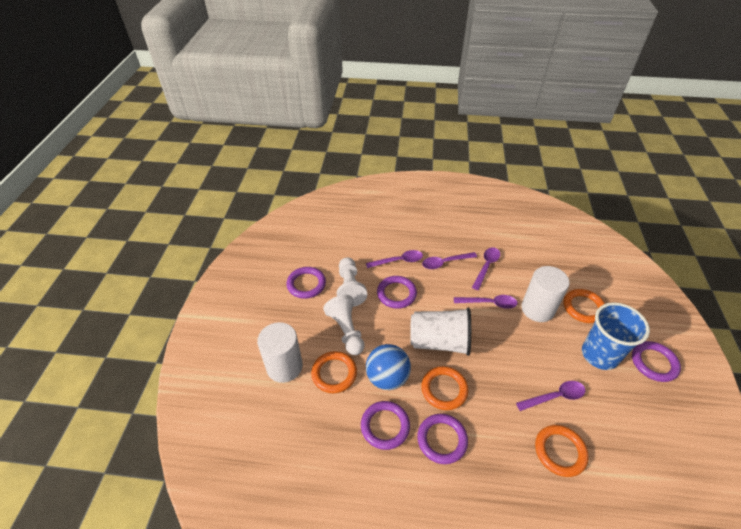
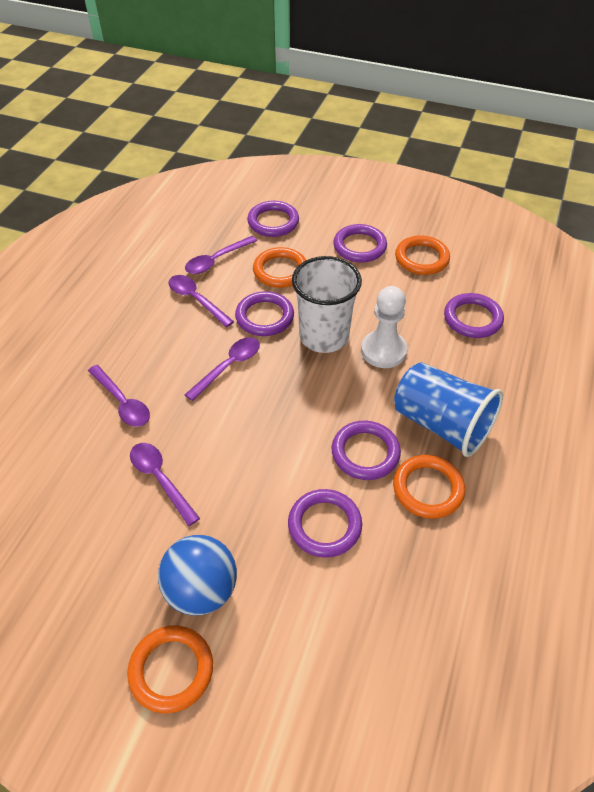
purple ring: 5 -> 6
white cylinder: 2 -> 0
white pawn: 2 -> 1

